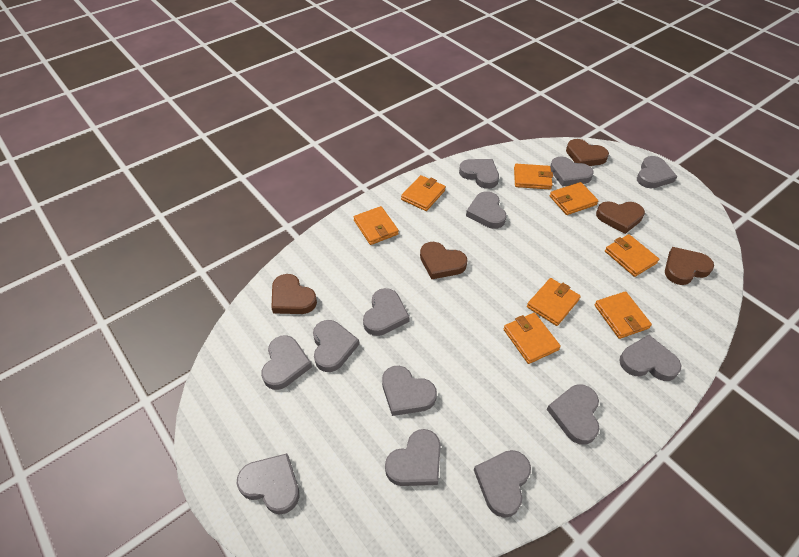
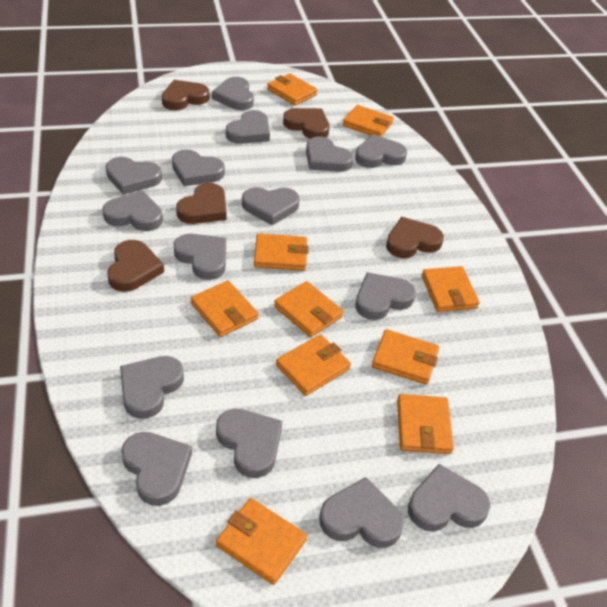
grey heart: 13 -> 15
orange wallet: 8 -> 10

